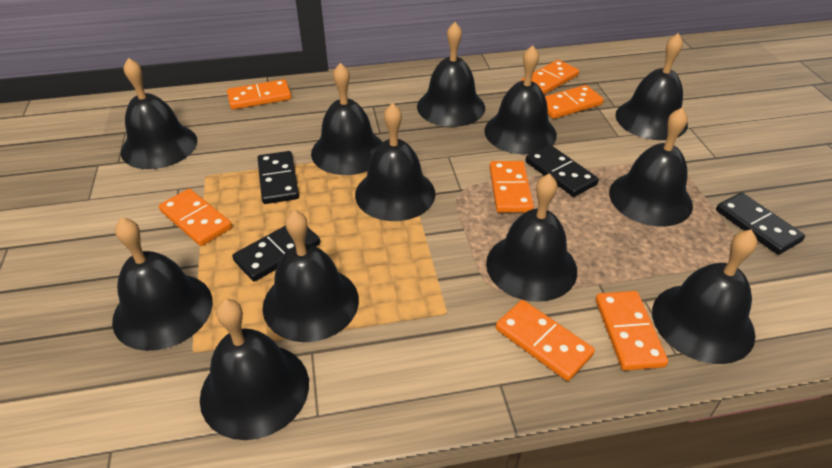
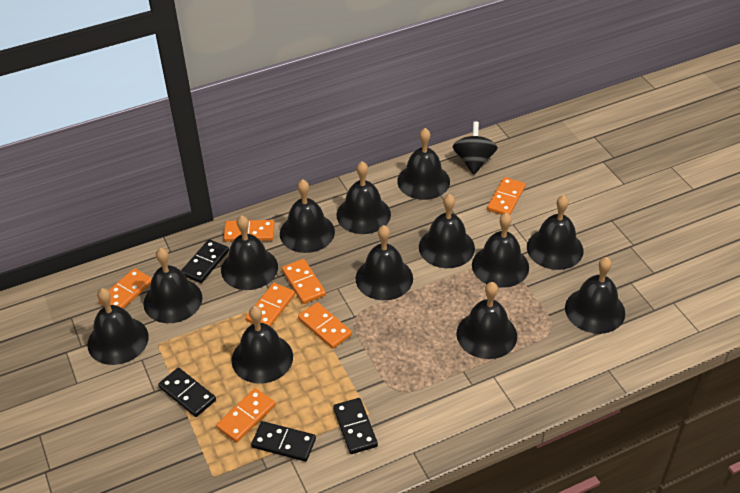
black bell: 12 -> 13
black spinning top: 0 -> 1

